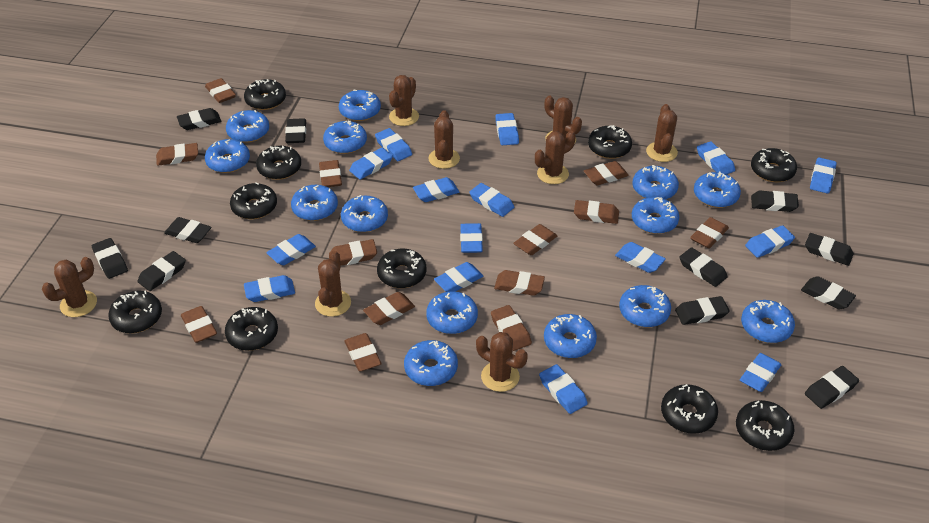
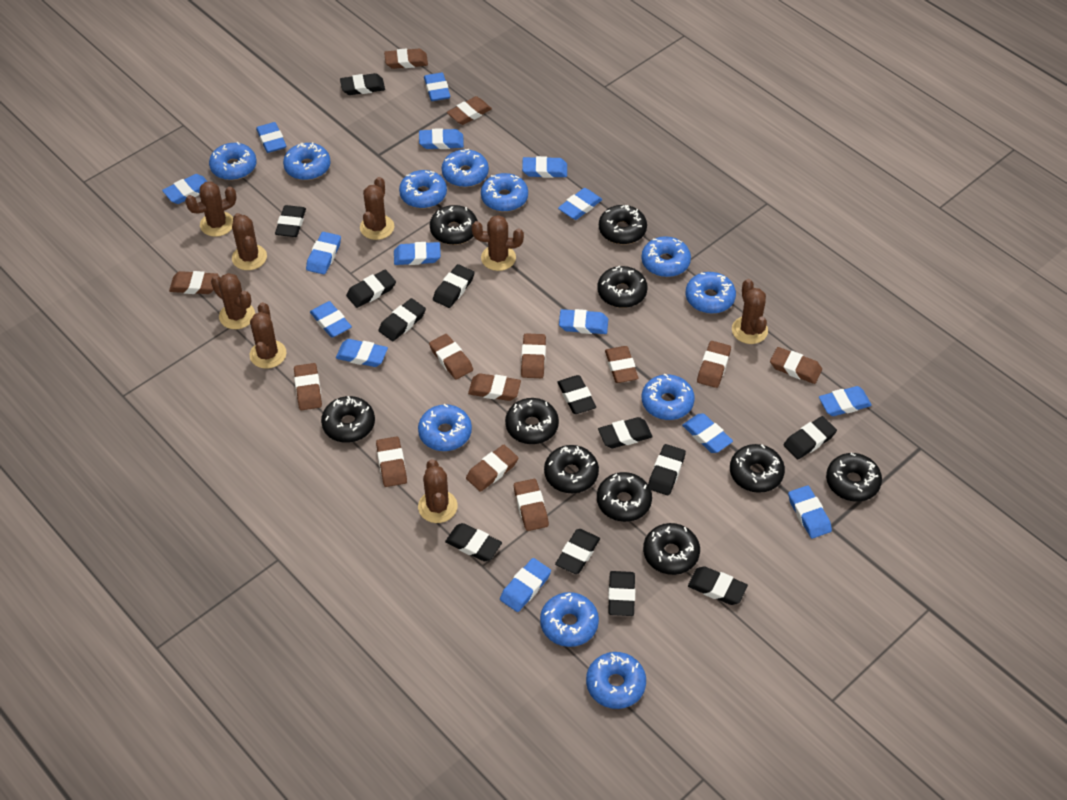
black eraser: 11 -> 13
blue donut: 14 -> 11

